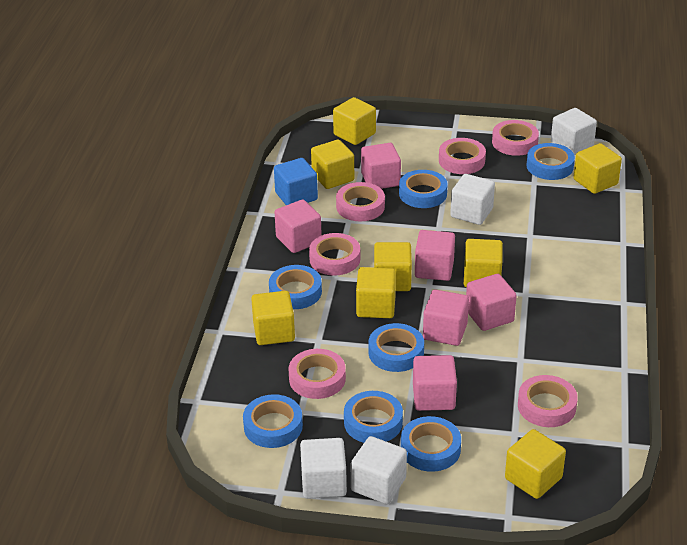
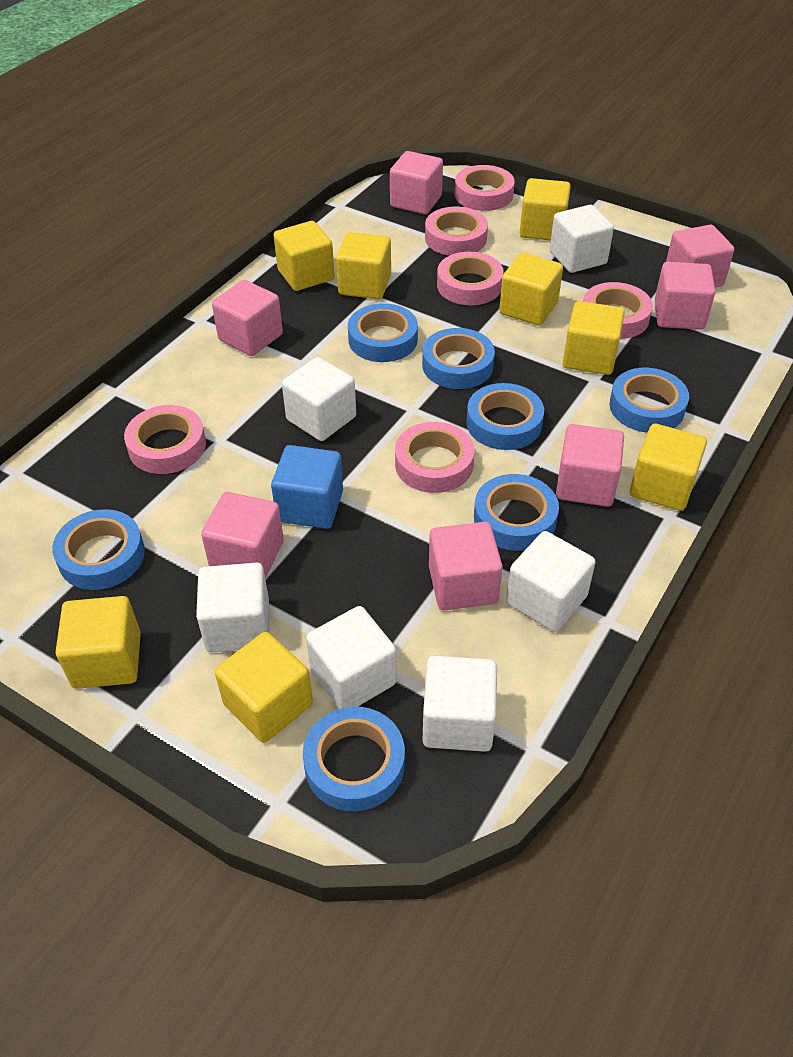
pink cube: 6 -> 7
white cube: 4 -> 6

